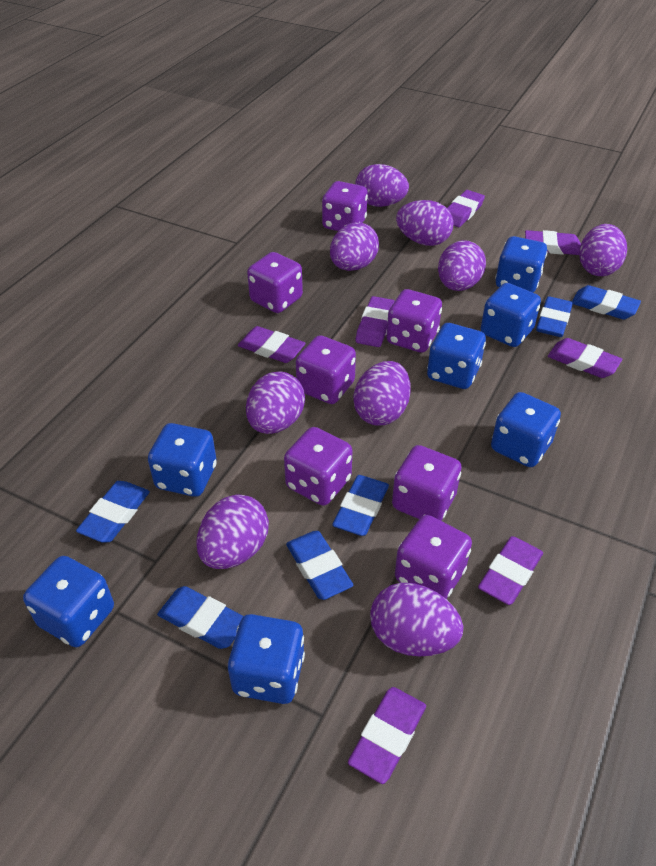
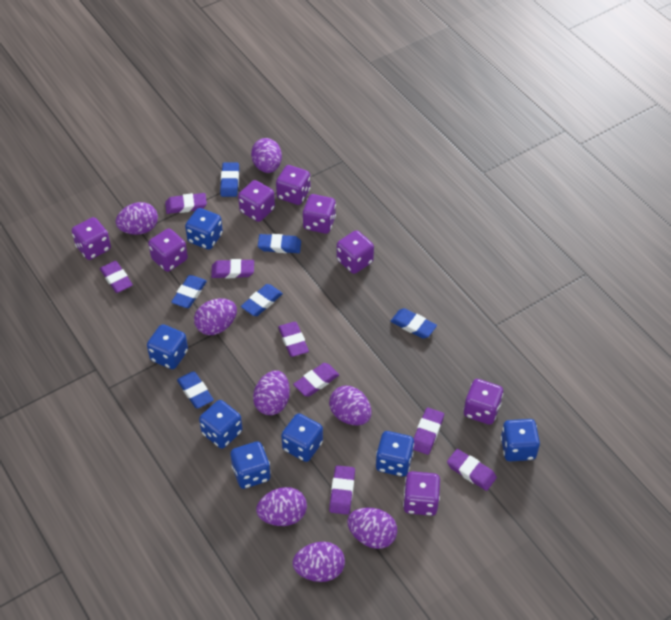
purple dice: 7 -> 8
purple egg: 9 -> 8
purple eraser: 7 -> 8

